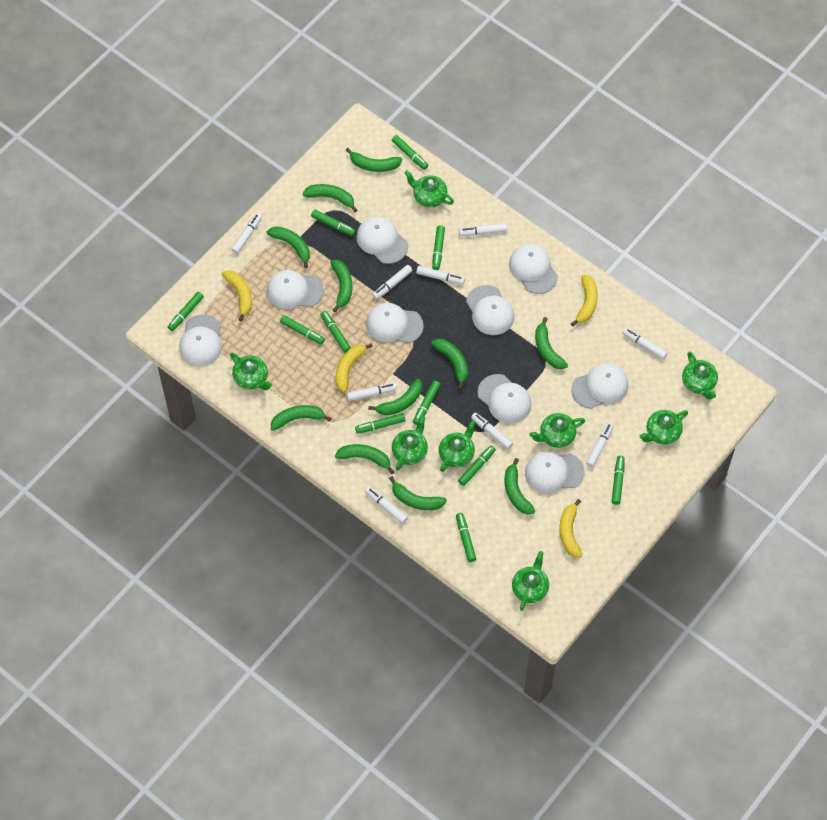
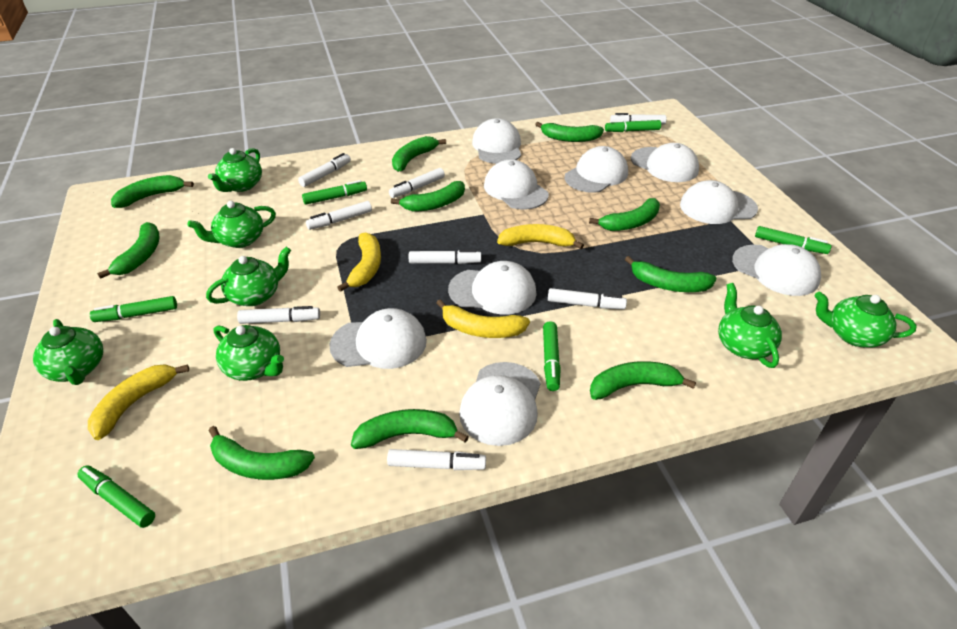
green banana: 11 -> 10
green marker: 11 -> 6
green teapot: 8 -> 7
white marker: 9 -> 8

